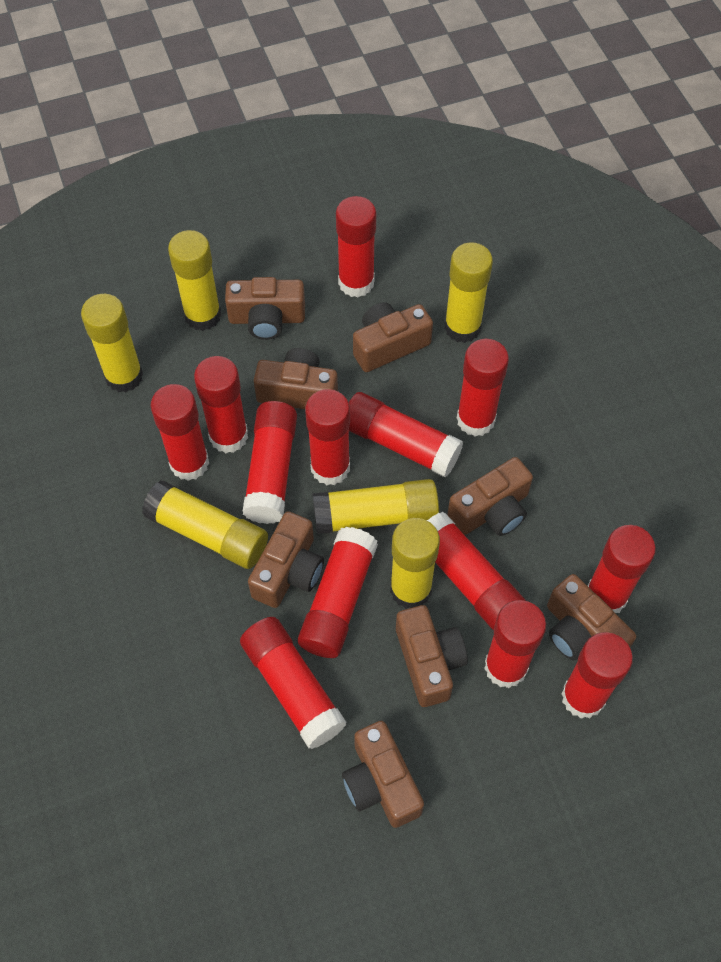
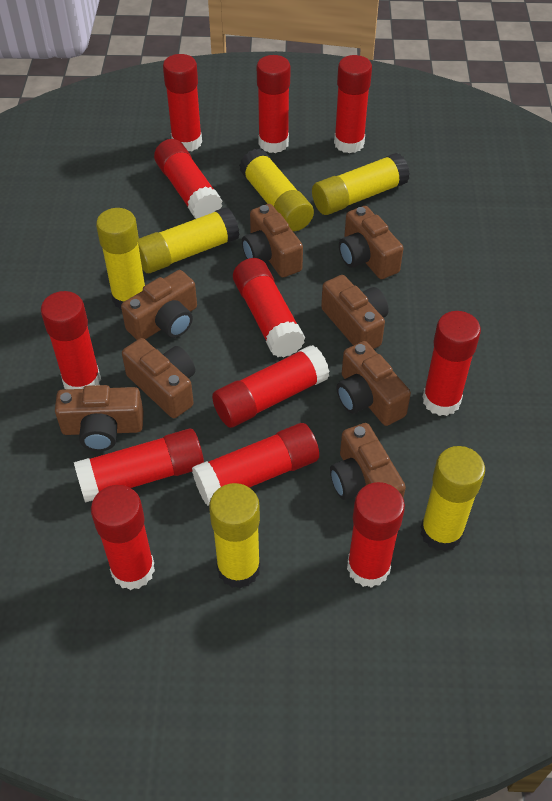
red glue stick: 13 -> 12

